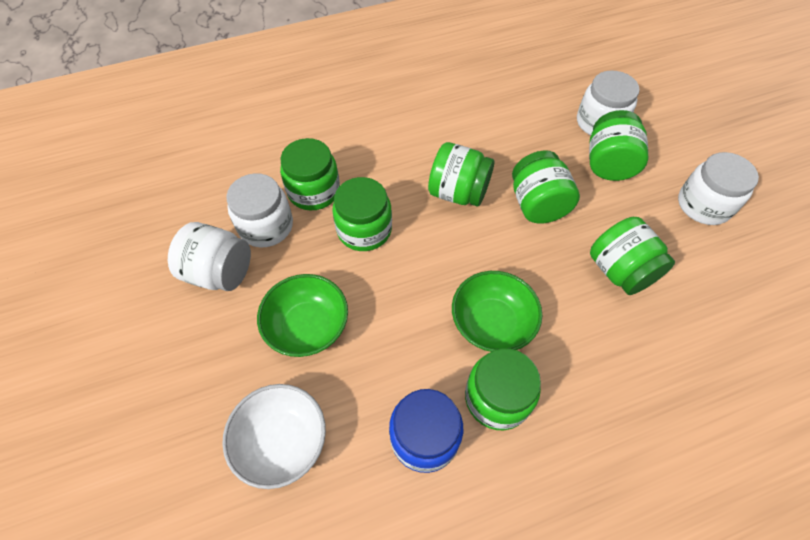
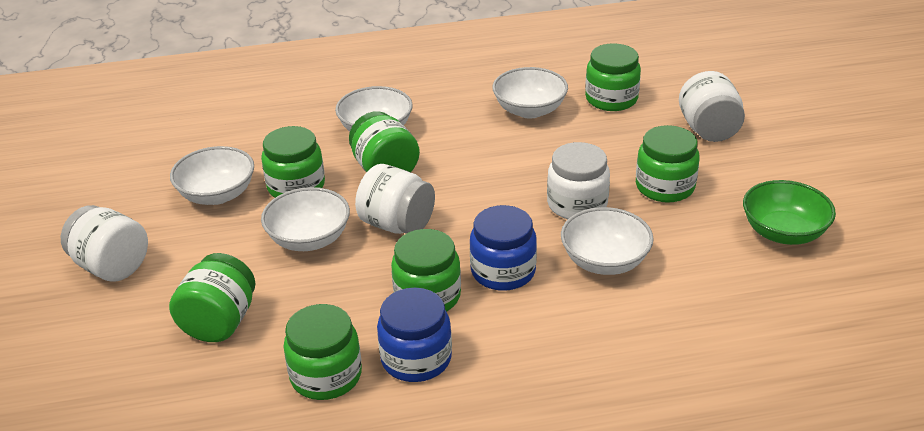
blue jar: 1 -> 2
green bowl: 2 -> 1
white bowl: 1 -> 5

